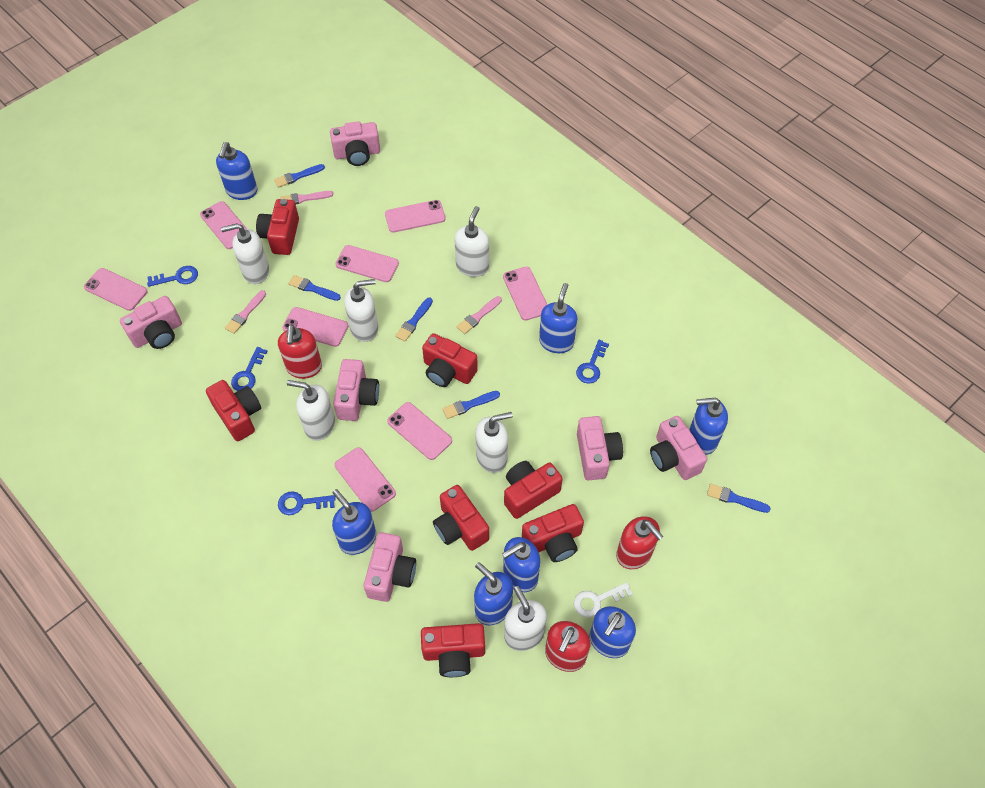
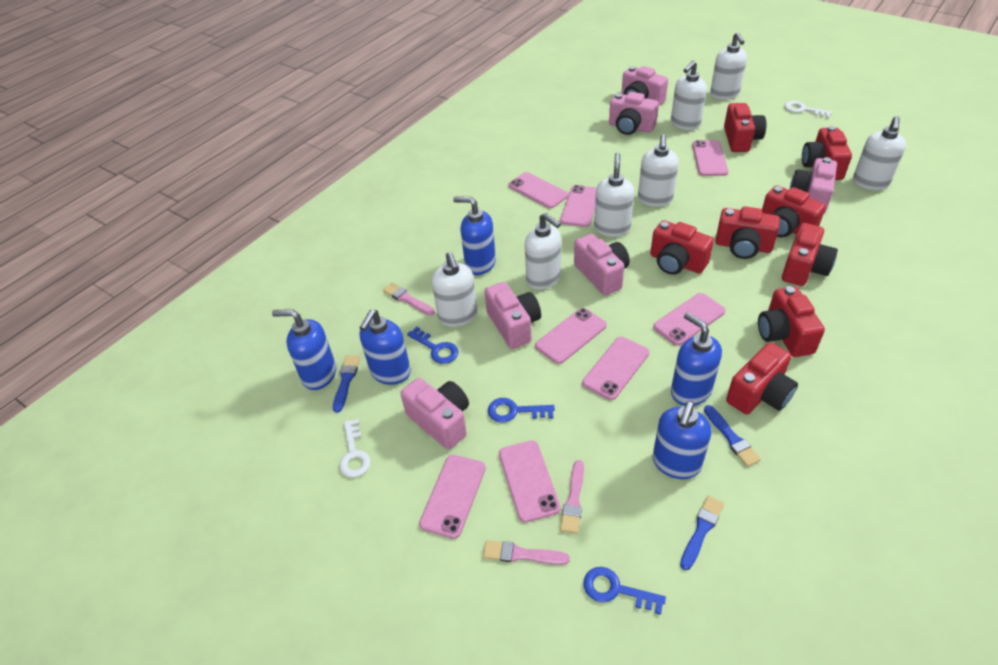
blue brush: 5 -> 3
blue key: 4 -> 3
blue soap dispenser: 7 -> 5
red camera: 7 -> 8
red soap dispenser: 3 -> 0
white key: 1 -> 2
white soap dispenser: 6 -> 7

